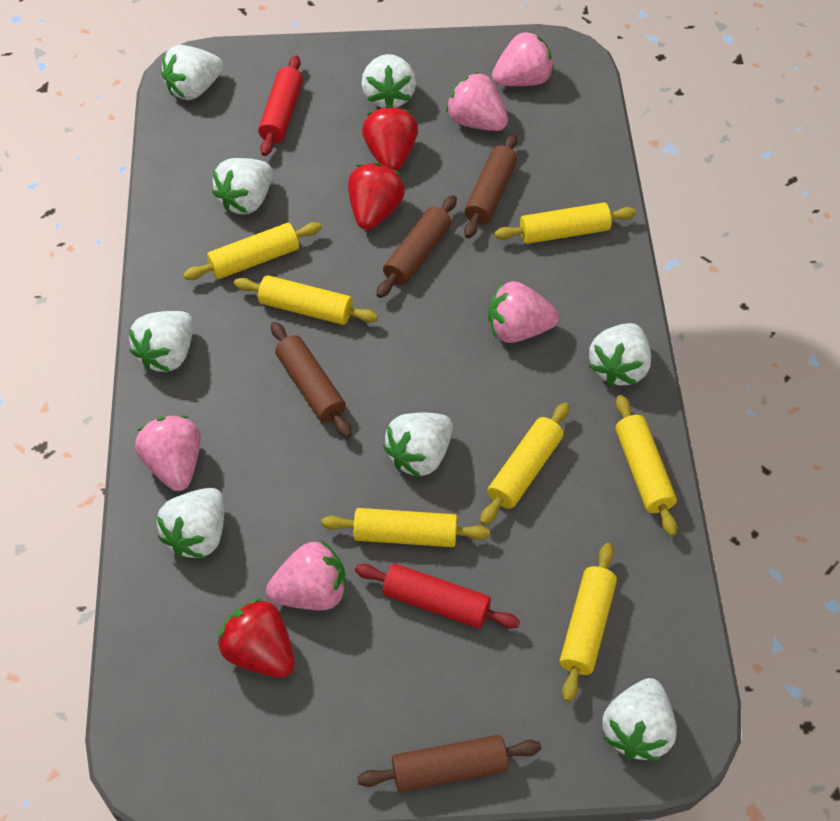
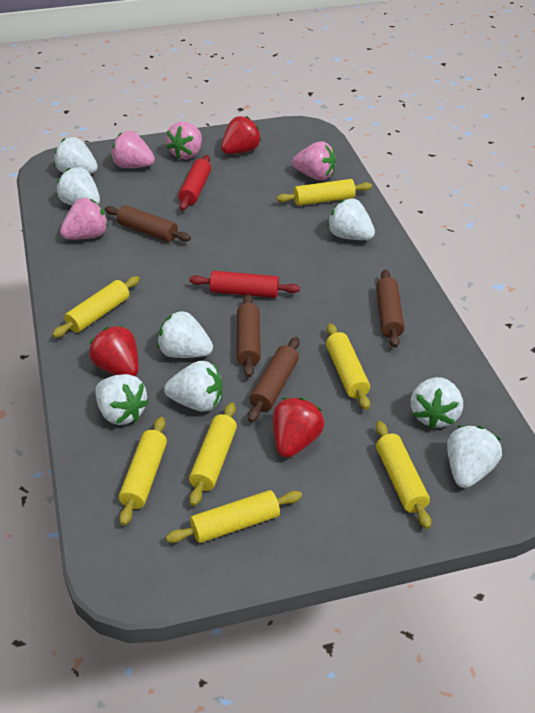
pink strawberry: 5 -> 4

